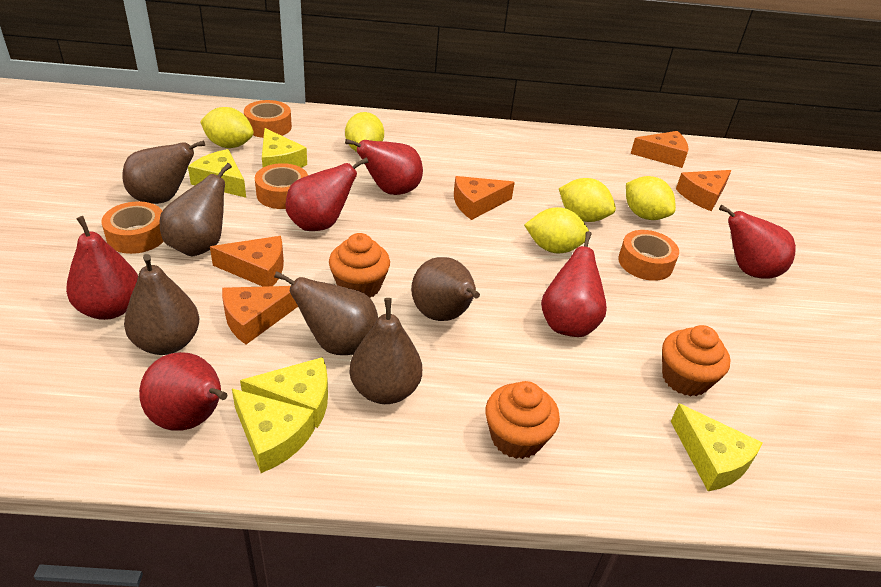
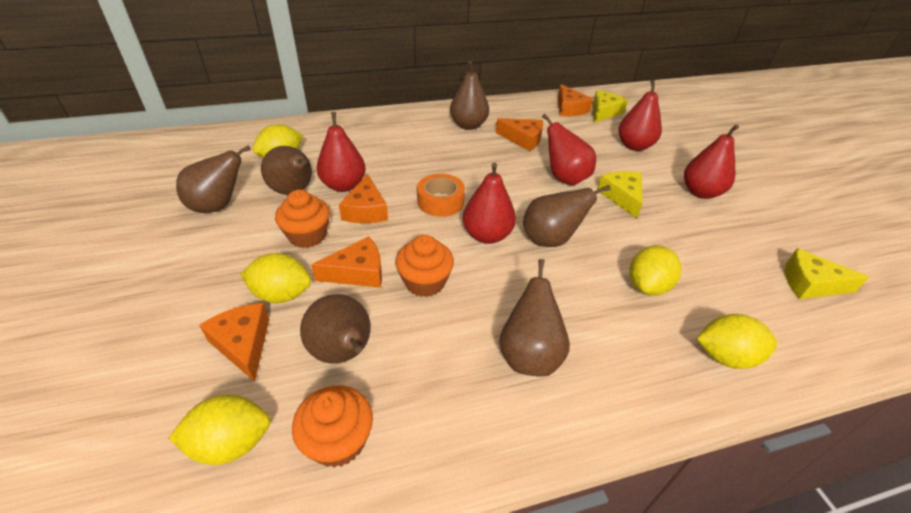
orange tape: 4 -> 1
red pear: 6 -> 5
yellow cheese: 5 -> 3

